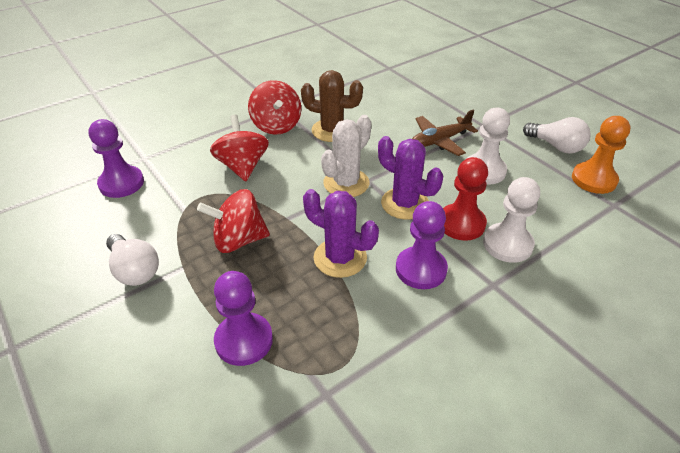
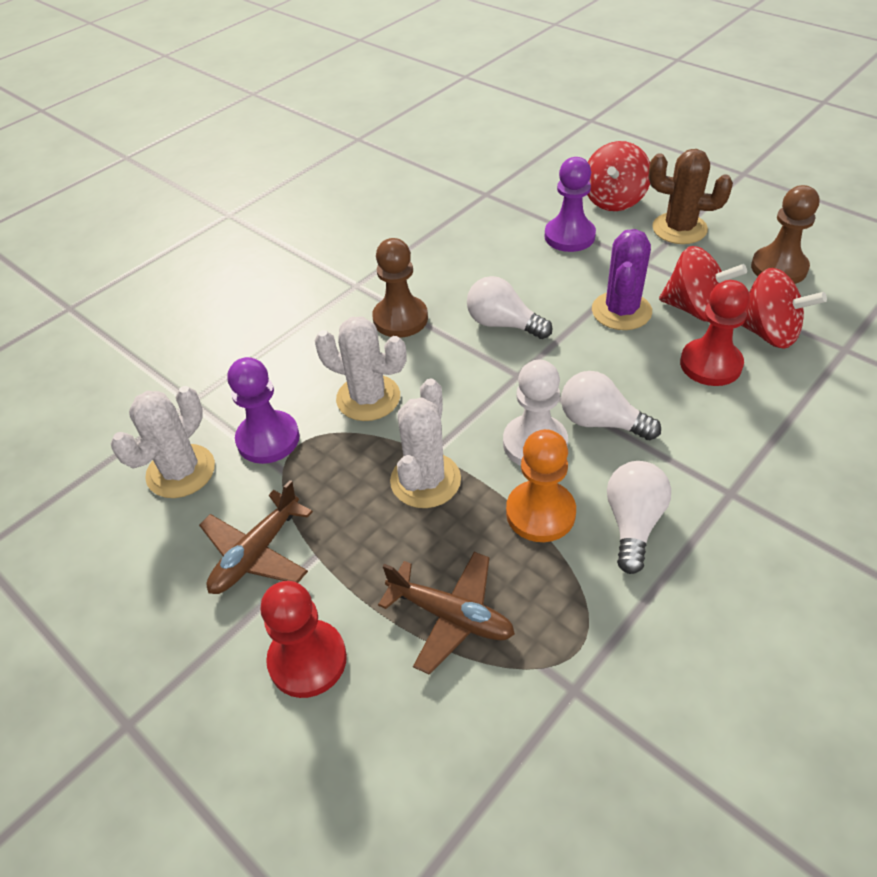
brown pawn: 0 -> 2
brown plane: 1 -> 2
purple cactus: 2 -> 1
purple pawn: 3 -> 2
red pawn: 1 -> 2
white cactus: 1 -> 3
white light bulb: 2 -> 3
white pawn: 2 -> 1

